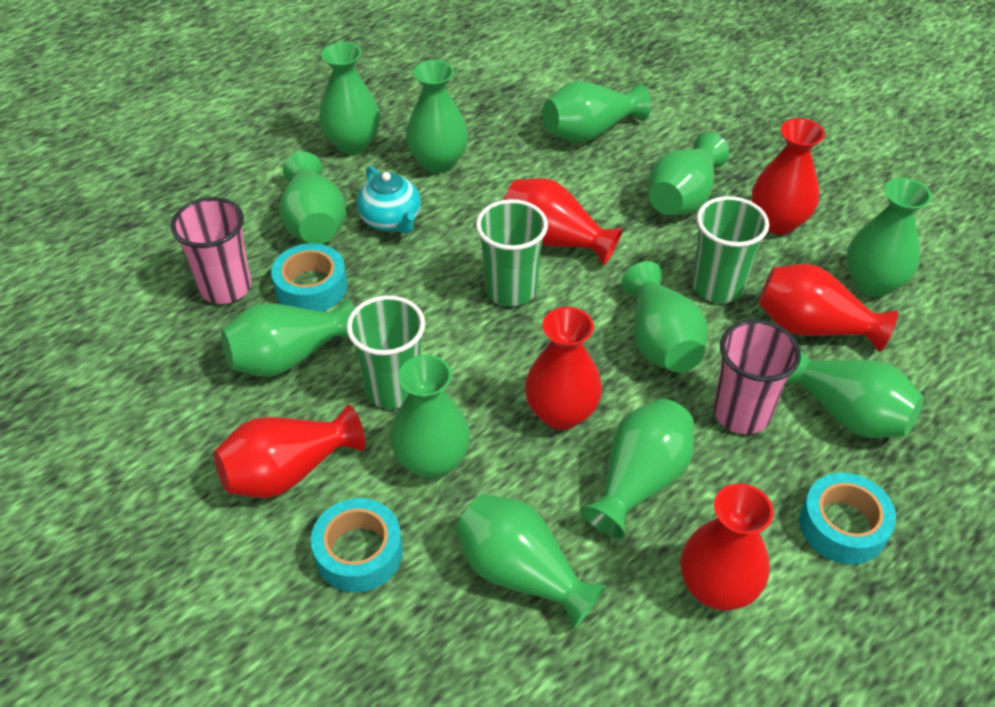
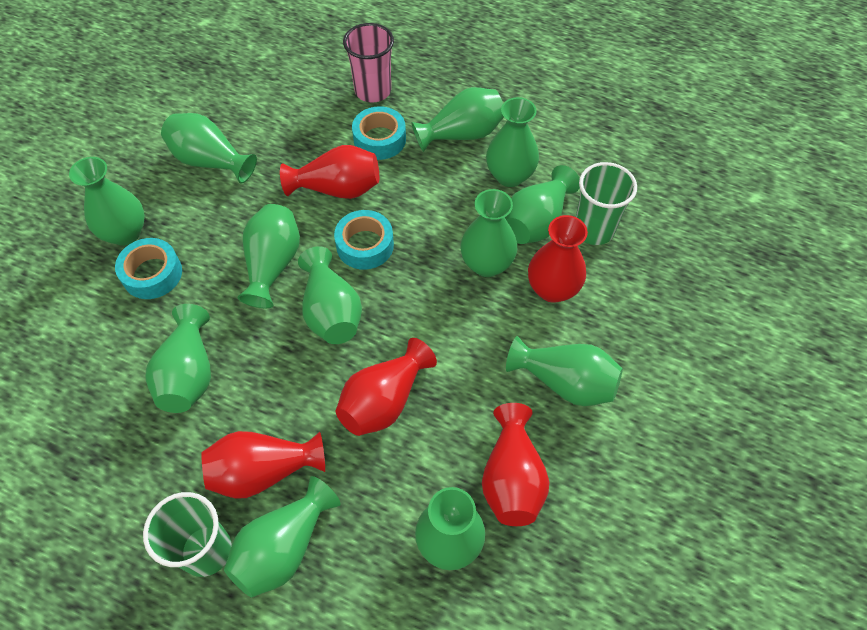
green cup: 3 -> 2
pink cup: 2 -> 1
red vase: 6 -> 5
turquoise teapot: 1 -> 0

